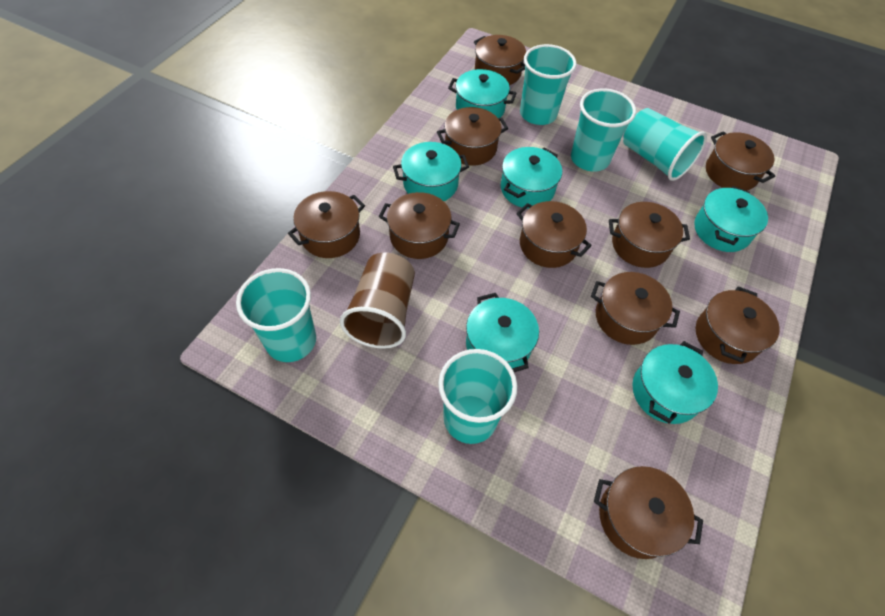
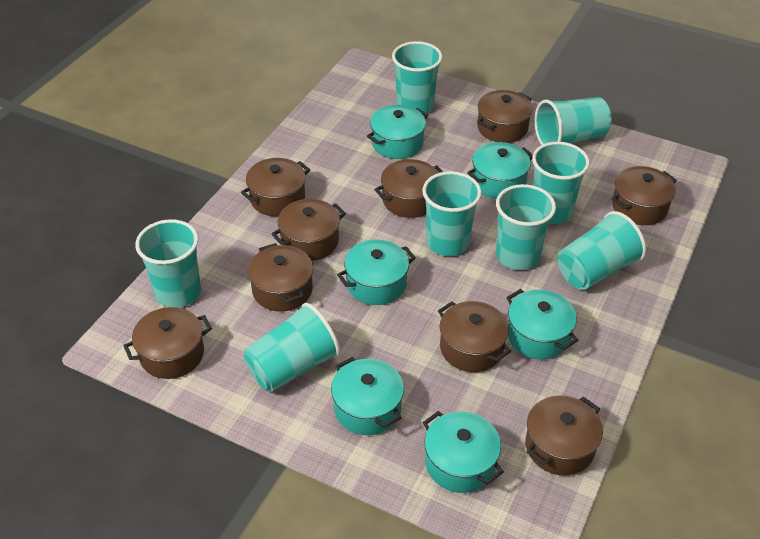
brown cup: 1 -> 0
brown pot: 10 -> 9
turquoise cup: 5 -> 8

